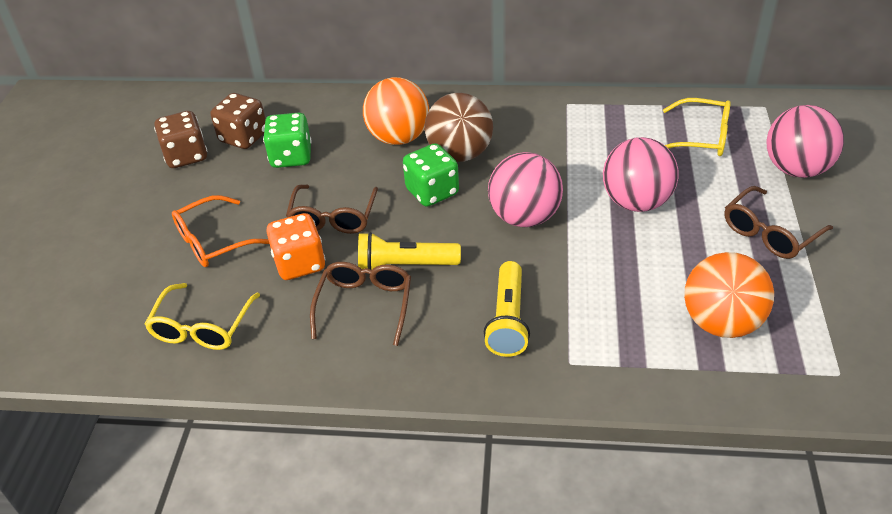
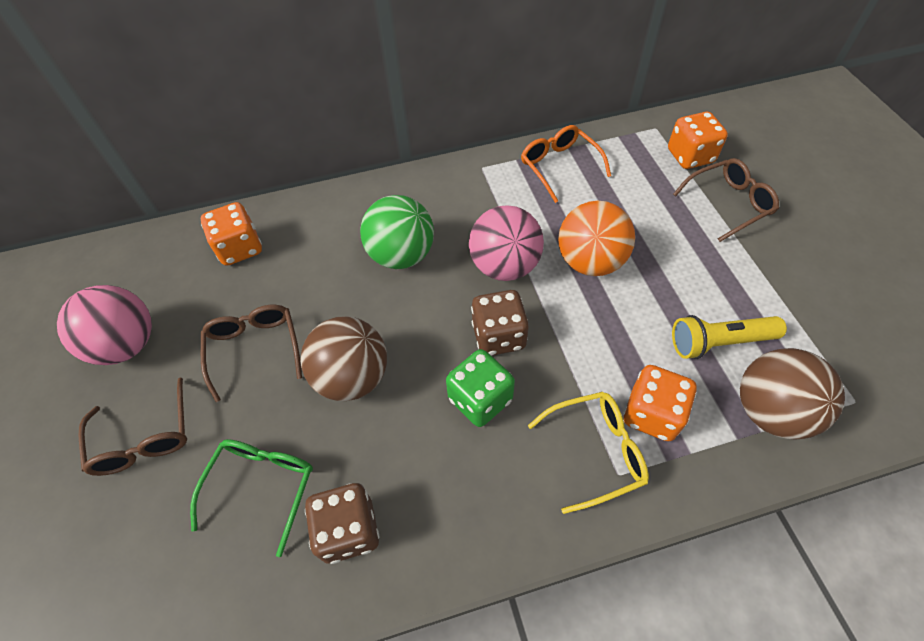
brown ball: 1 -> 2
green ball: 0 -> 1
green dice: 2 -> 1
green glasses: 0 -> 1
orange ball: 2 -> 1
orange dice: 1 -> 3
pink ball: 3 -> 2
yellow flashlight: 2 -> 1
yellow glasses: 2 -> 1

